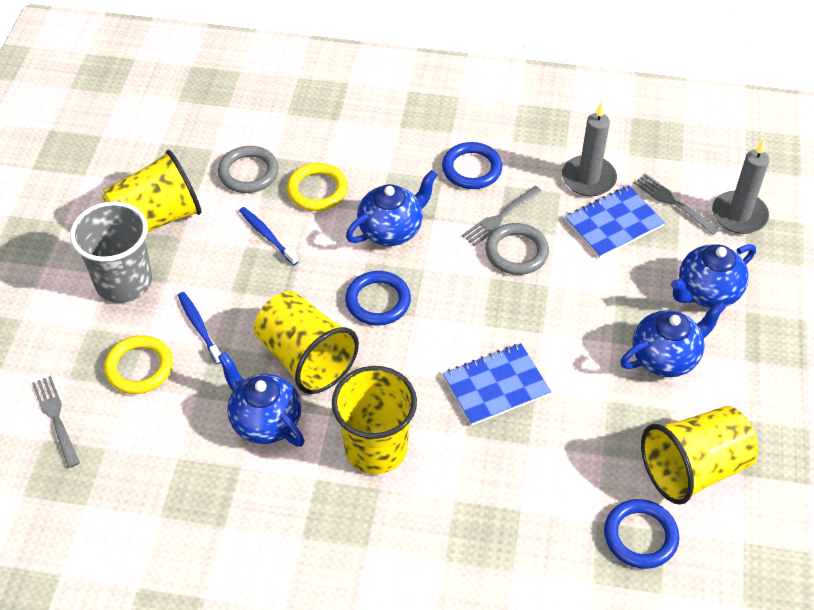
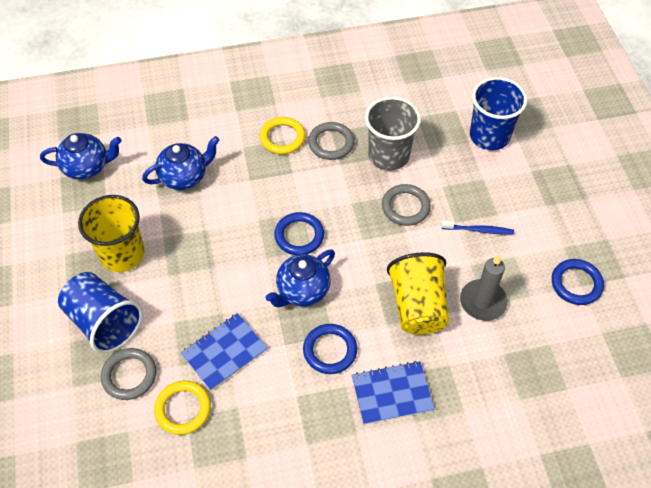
blue cup: 0 -> 2
blue teapot: 4 -> 3
blue toothbrush: 2 -> 1
grey candle: 2 -> 1
grey fork: 3 -> 0
grey ring: 2 -> 3
yellow cup: 4 -> 2

